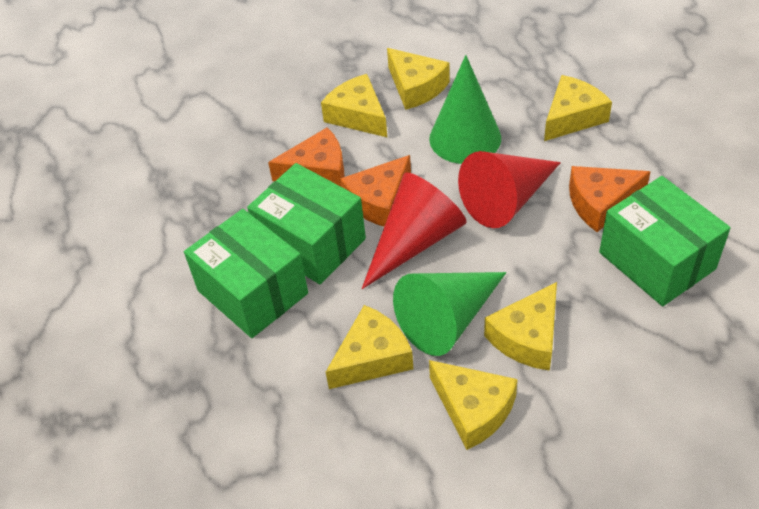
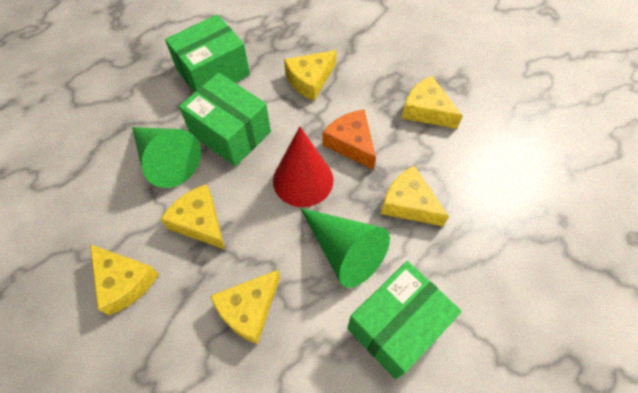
orange cheese: 3 -> 1
red cone: 2 -> 1

